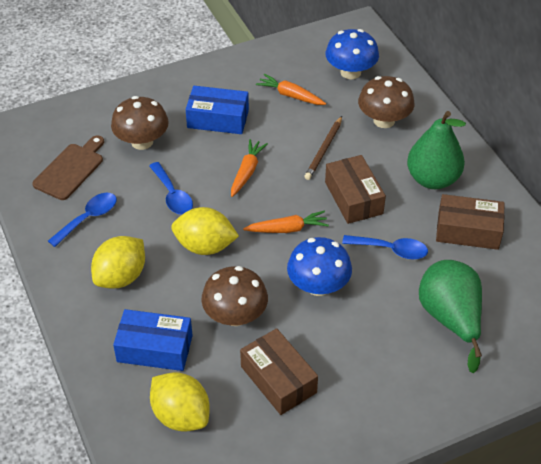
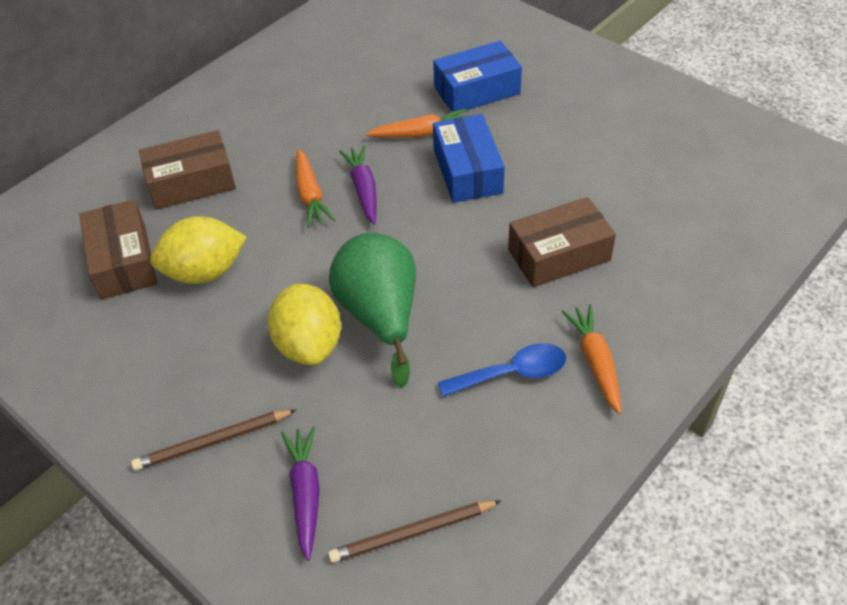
blue mushroom: 2 -> 0
blue spoon: 3 -> 1
brown cutting board: 1 -> 0
brown mushroom: 3 -> 0
brown pencil: 1 -> 2
green pear: 2 -> 1
purple carrot: 0 -> 2
yellow lemon: 3 -> 2

